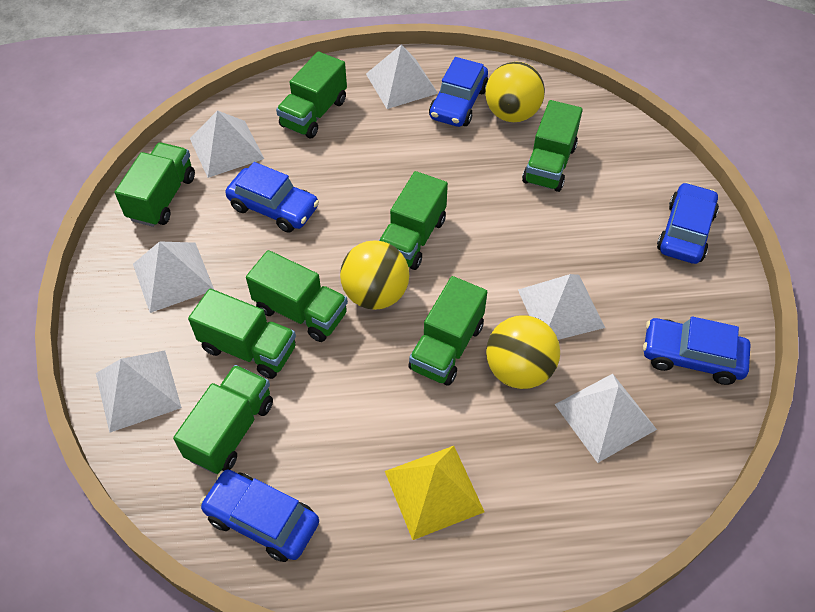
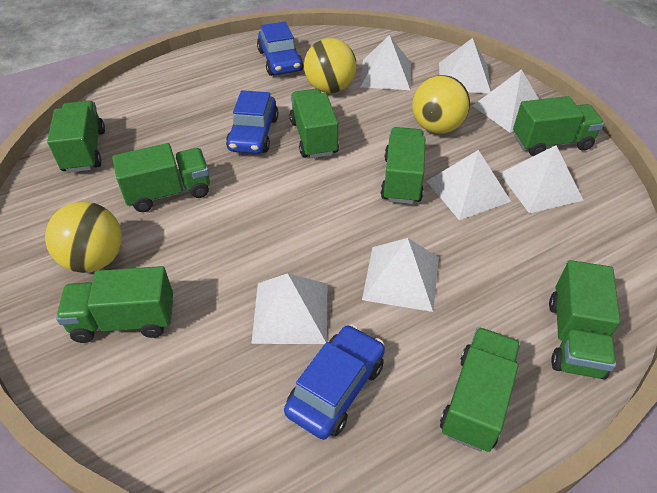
blue car: 5 -> 3
white pyramid: 6 -> 7
yellow pyramid: 1 -> 0

